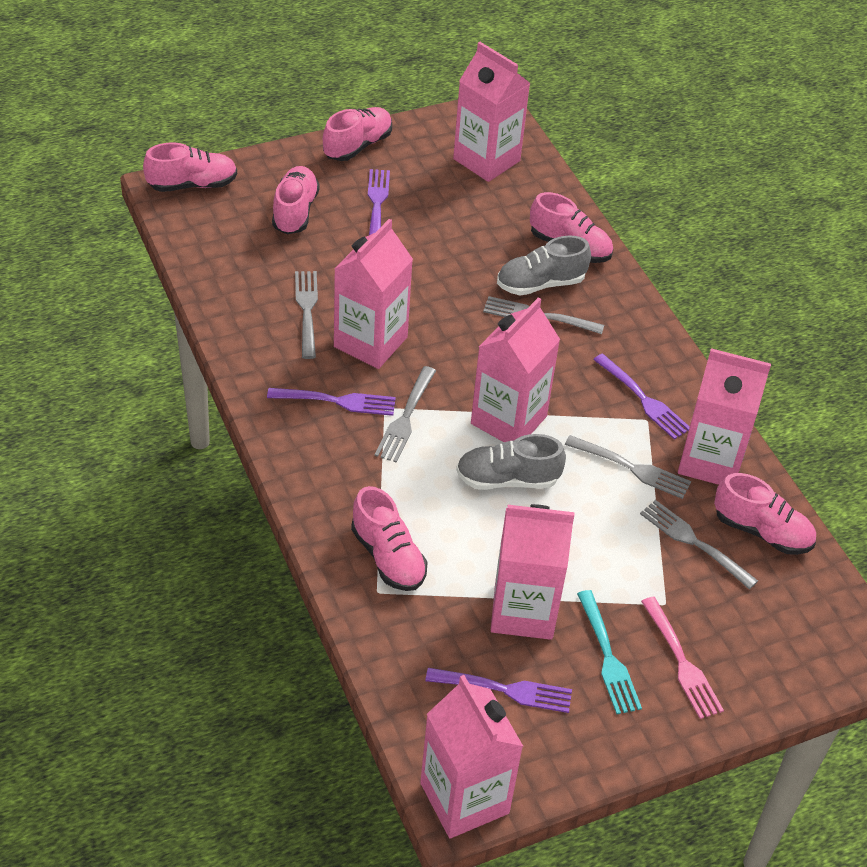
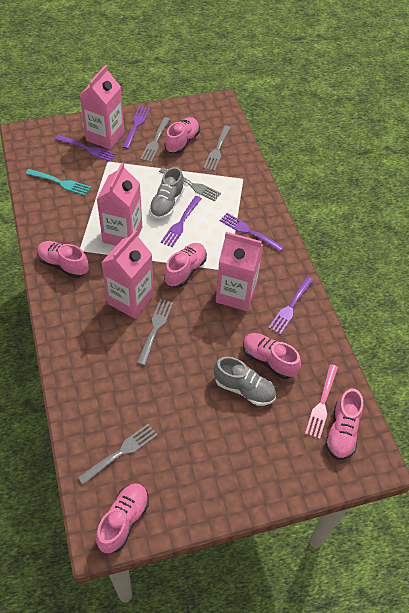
pink carton: 6 -> 4
purple fork: 4 -> 5

